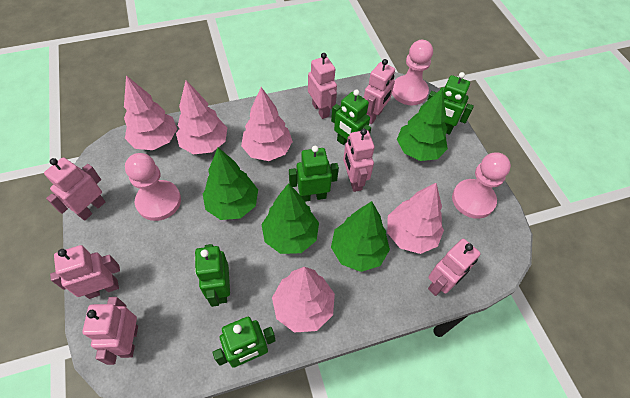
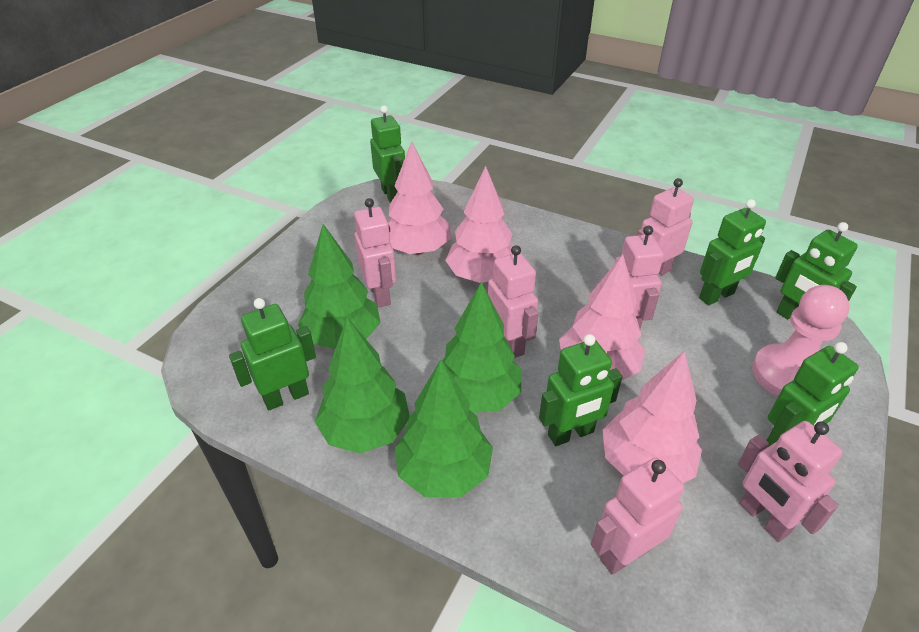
green robot: 5 -> 6
pink pawn: 3 -> 1
pink robot: 7 -> 6
pink tree: 5 -> 4

